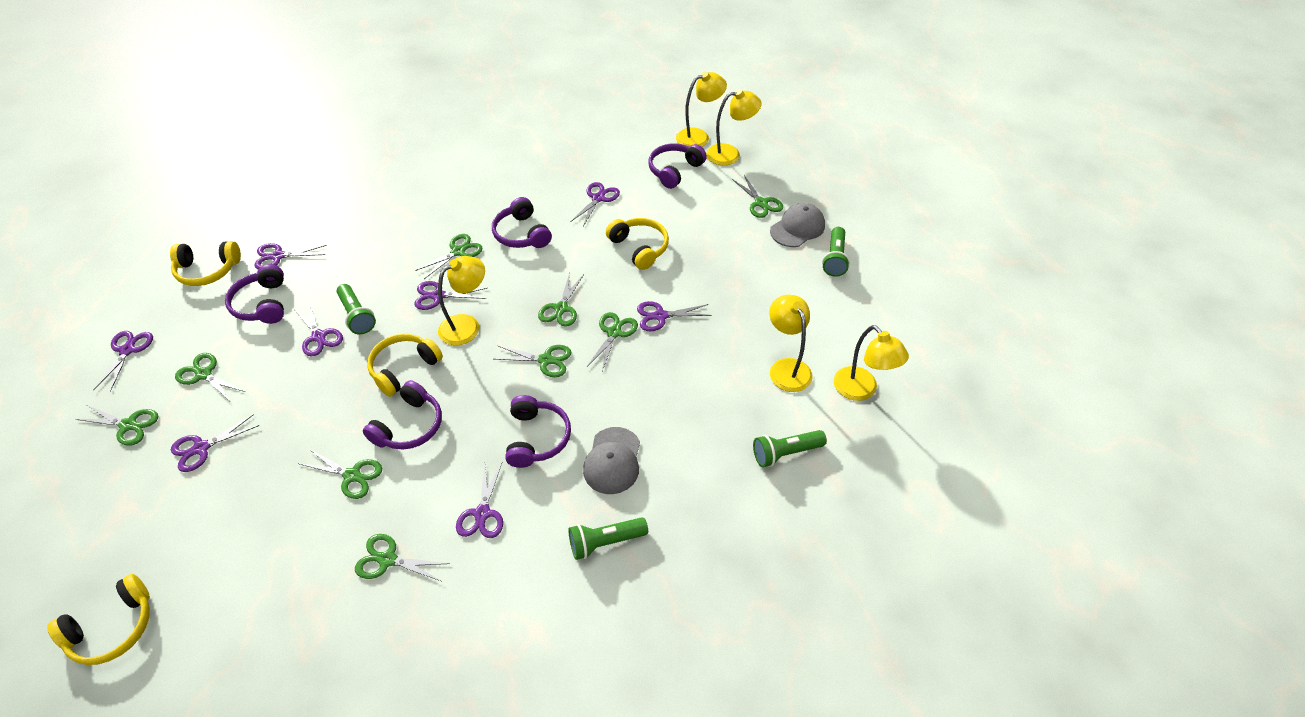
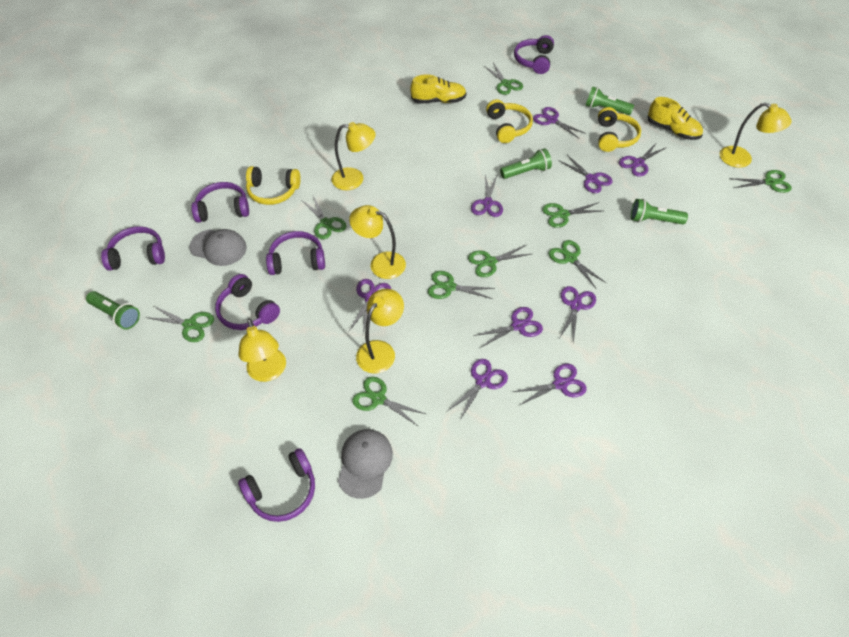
purple headphones: 5 -> 6
purple scissors: 8 -> 9
yellow headphones: 4 -> 3
yellow shoe: 0 -> 2

